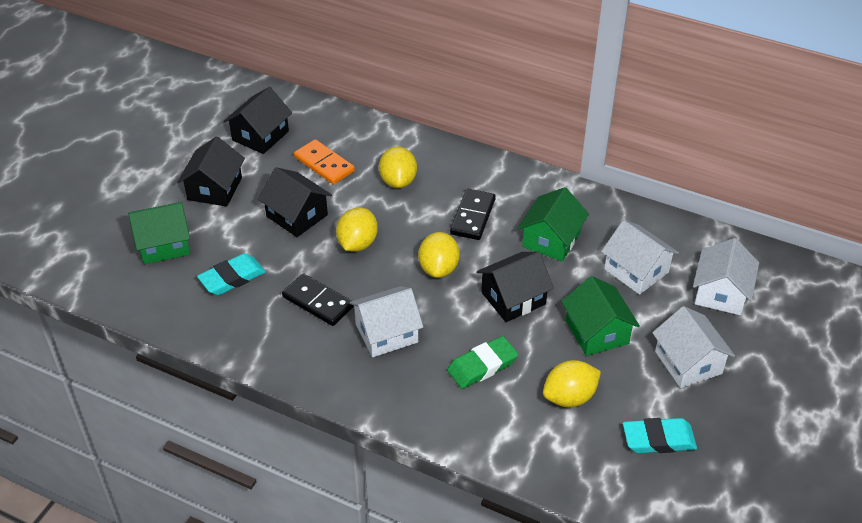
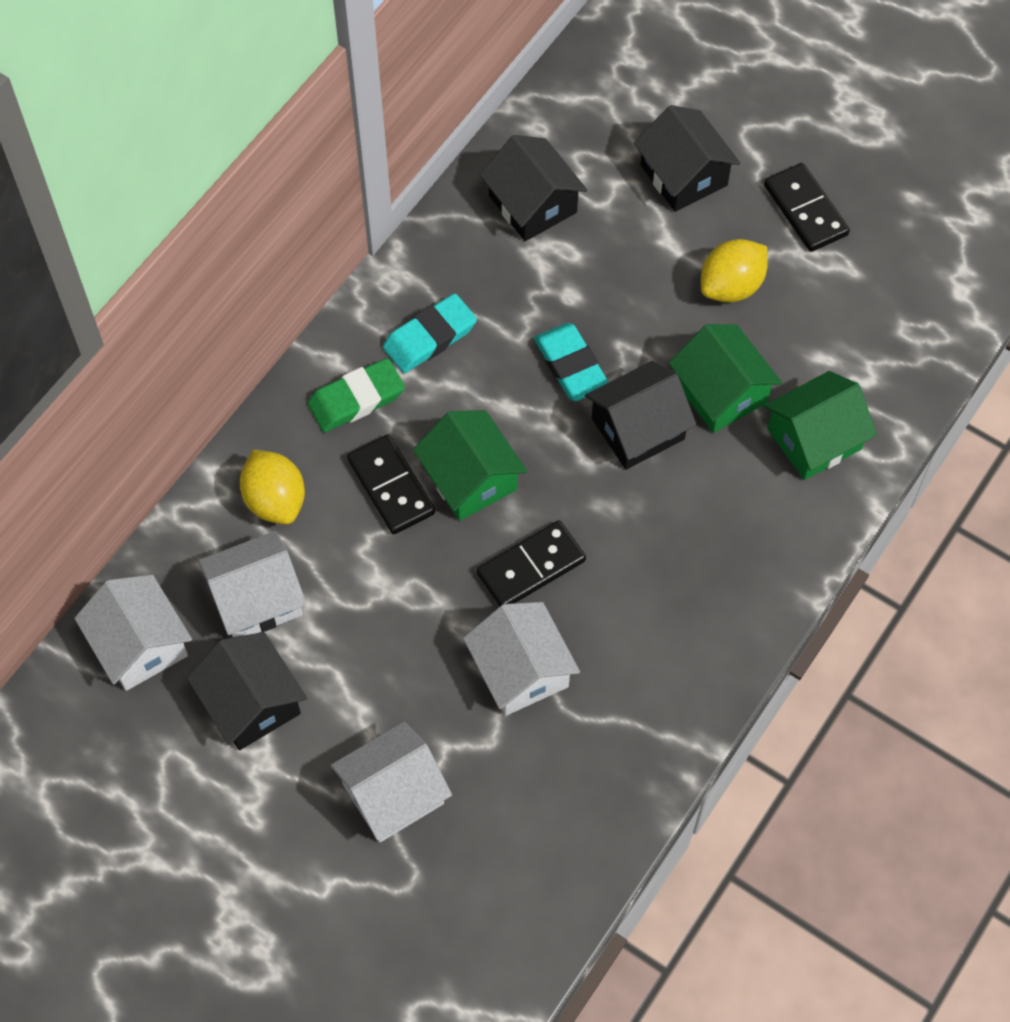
black domino: 2 -> 3
orange domino: 1 -> 0
yellow lemon: 4 -> 2

